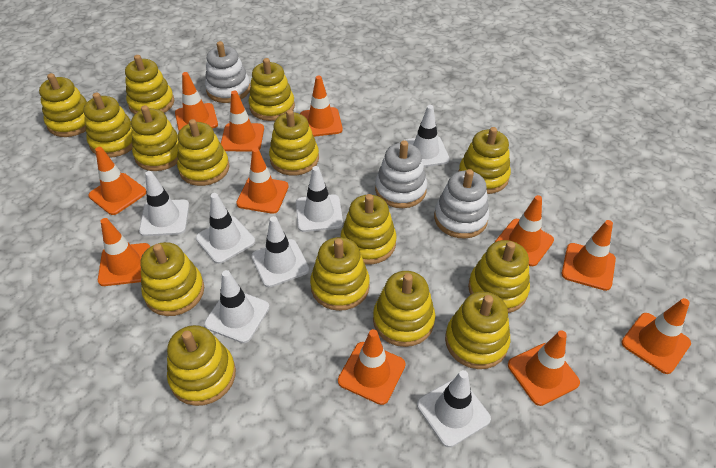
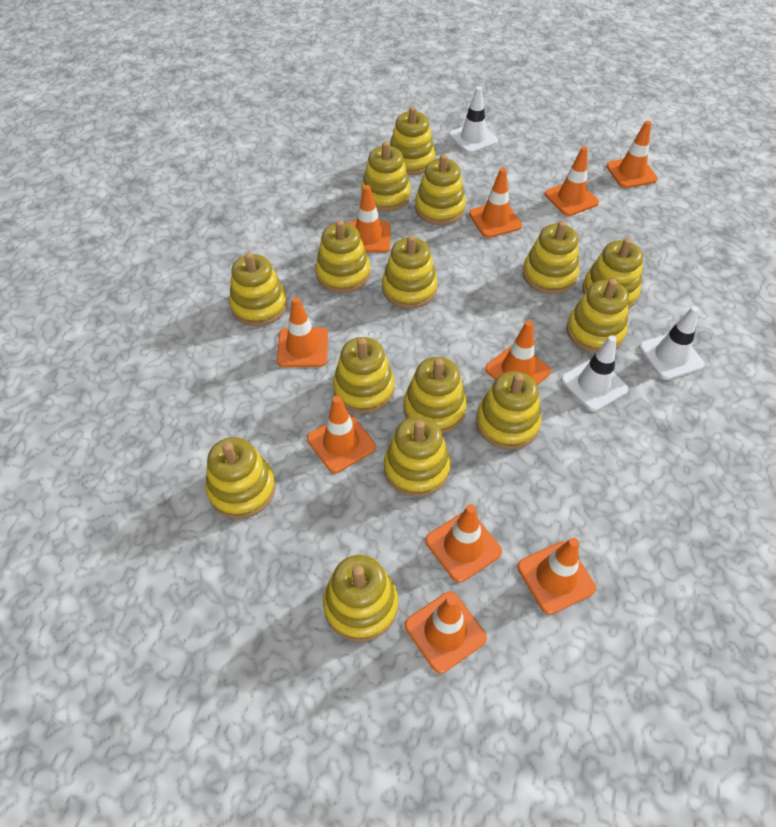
orange traffic cone: 11 -> 10
white stacking toy: 3 -> 0
white traffic cone: 7 -> 3

